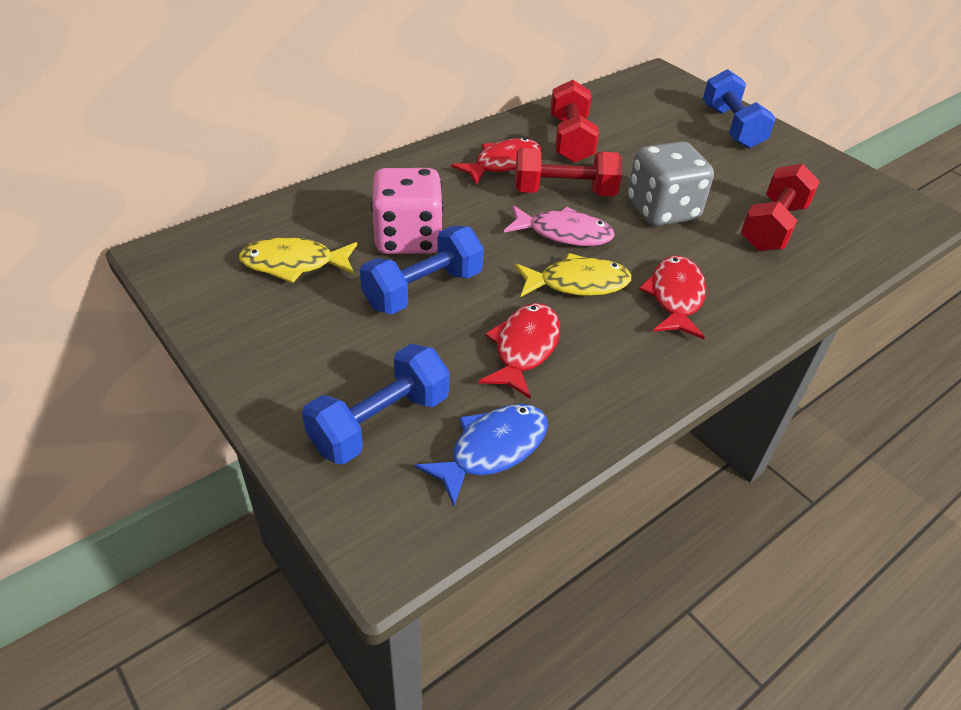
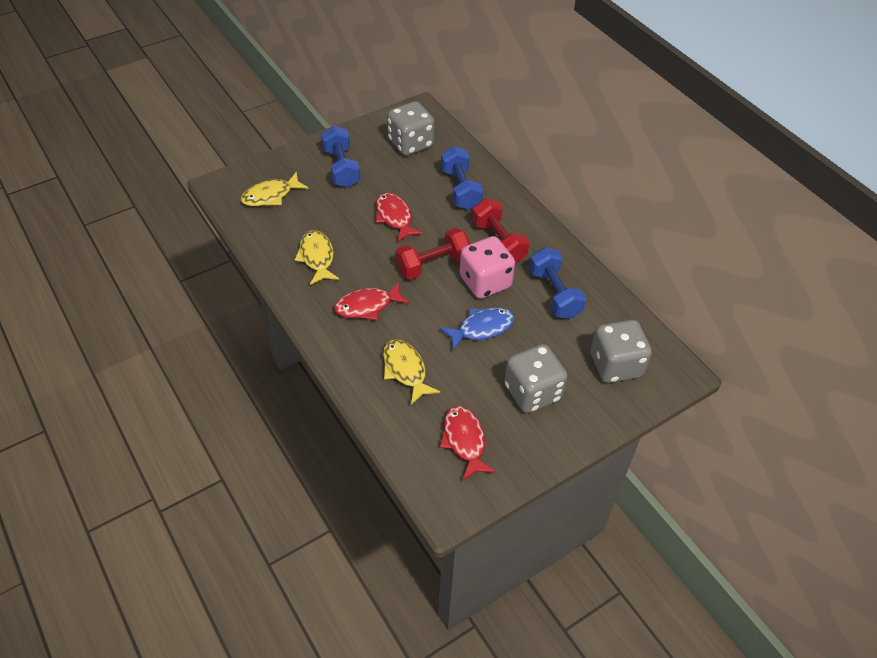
grey dice: 1 -> 3
pink fish: 1 -> 0
red dumbbell: 3 -> 2
yellow fish: 2 -> 3

